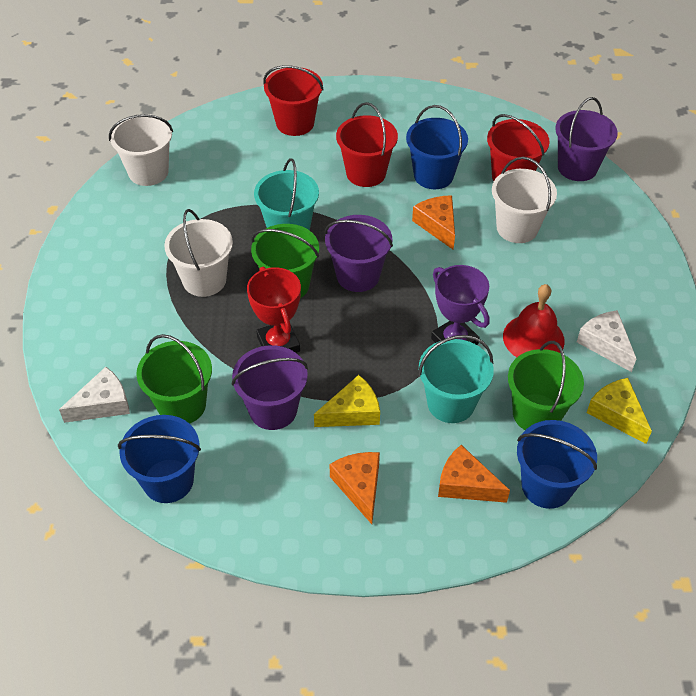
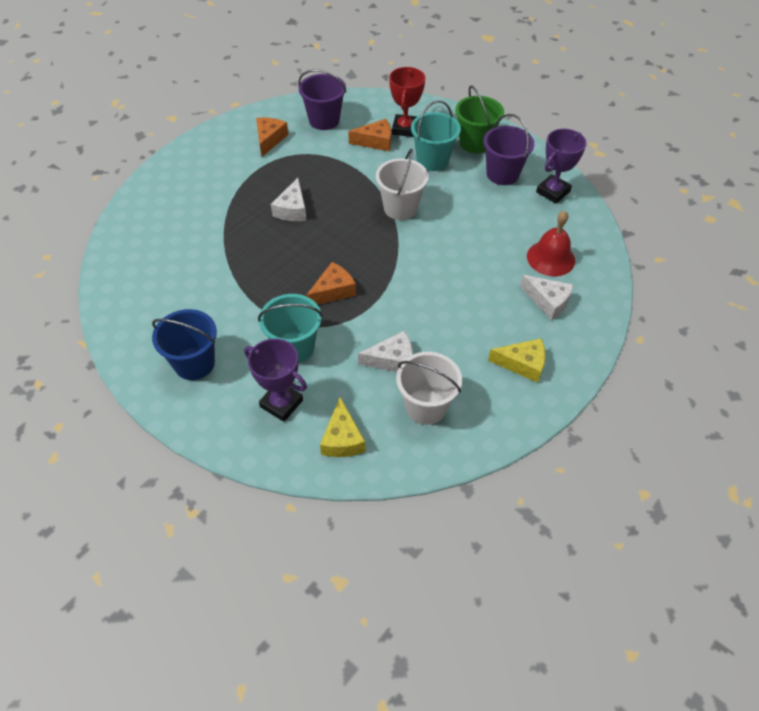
blue bucket: 3 -> 1
green bucket: 3 -> 1
purple bucket: 3 -> 2
purple trophy: 1 -> 2
red bucket: 3 -> 0
white bucket: 3 -> 2
white cheese: 2 -> 3

